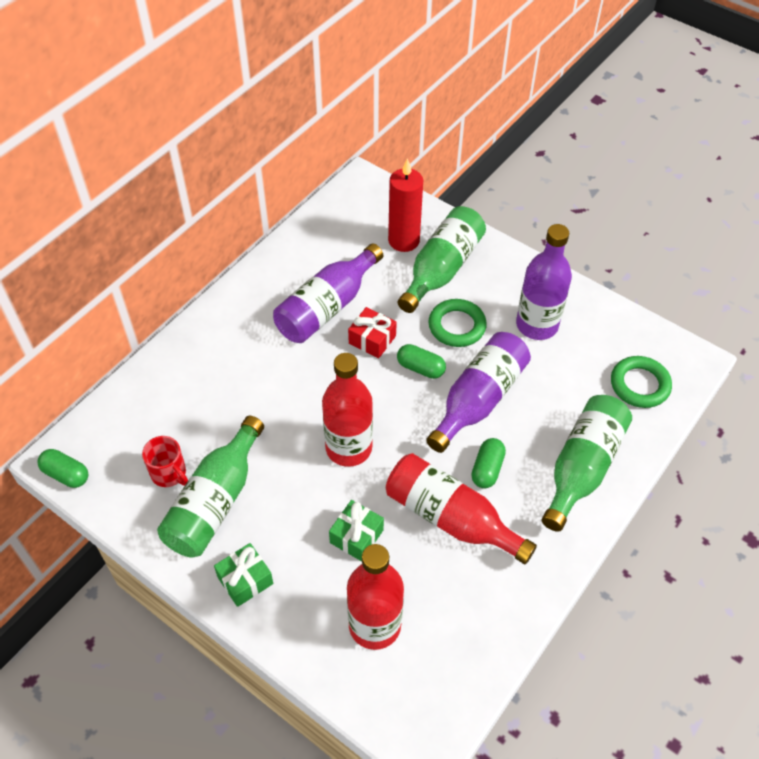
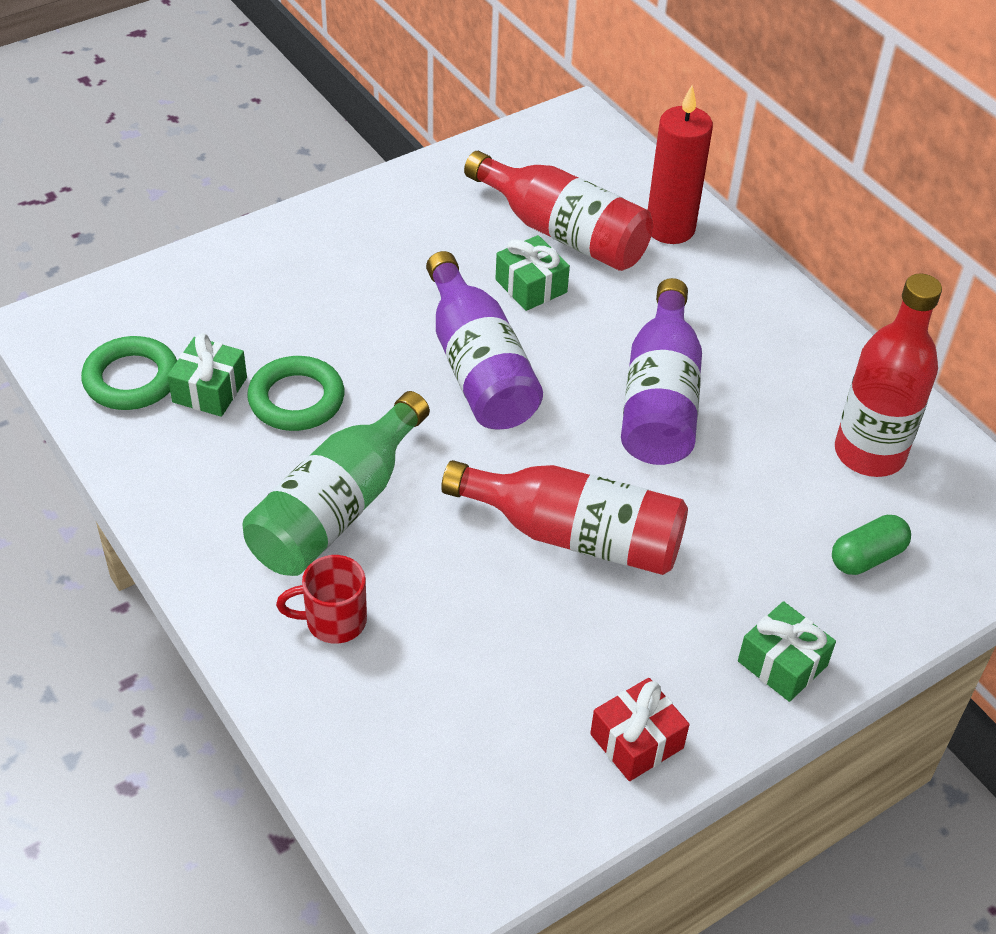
green bottle: 3 -> 1
green capsule: 3 -> 1
green gift: 2 -> 3
purple bottle: 3 -> 2

